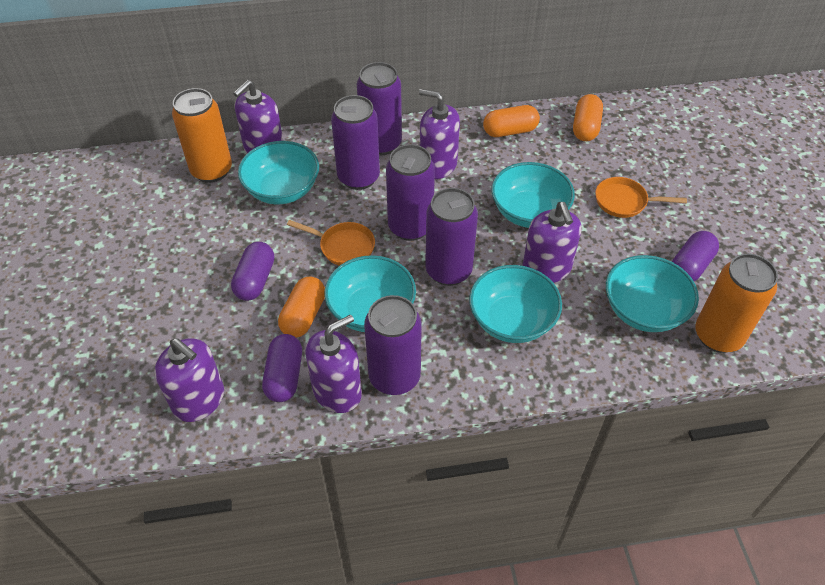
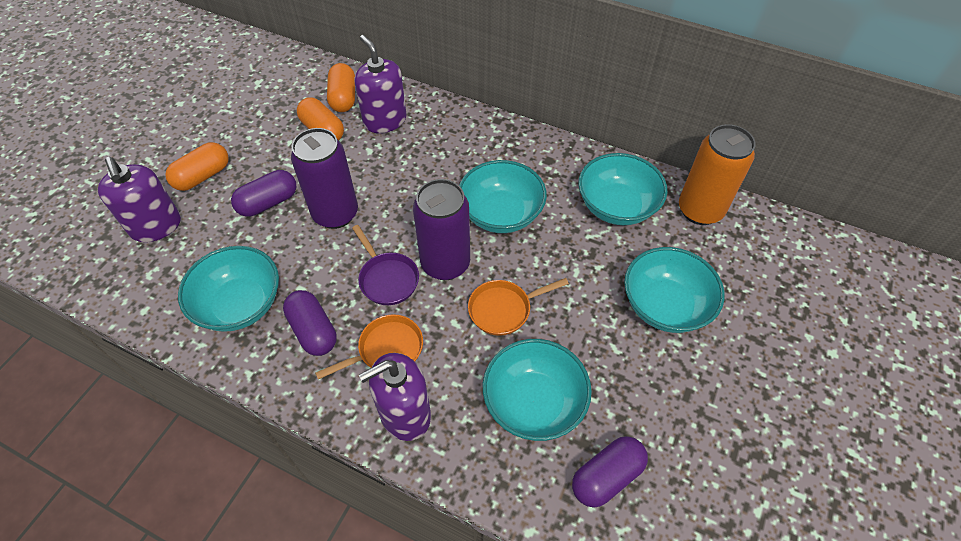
orange can: 2 -> 1
purple can: 5 -> 2
purple pan: 0 -> 1
purple soap dispenser: 5 -> 3

